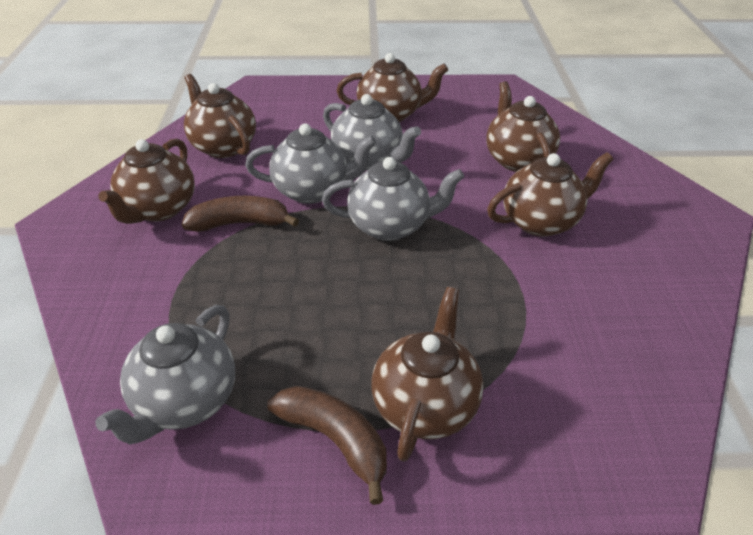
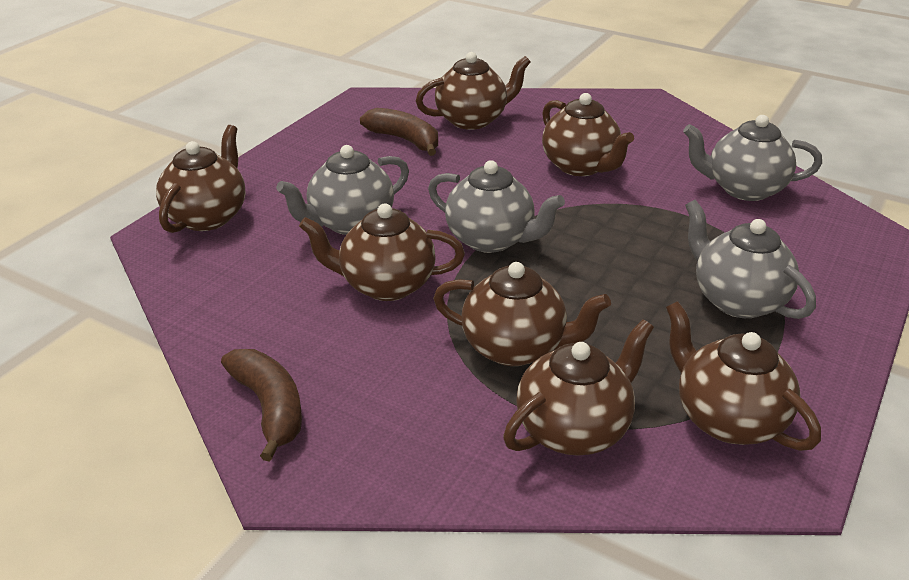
brown teapot: 6 -> 7

